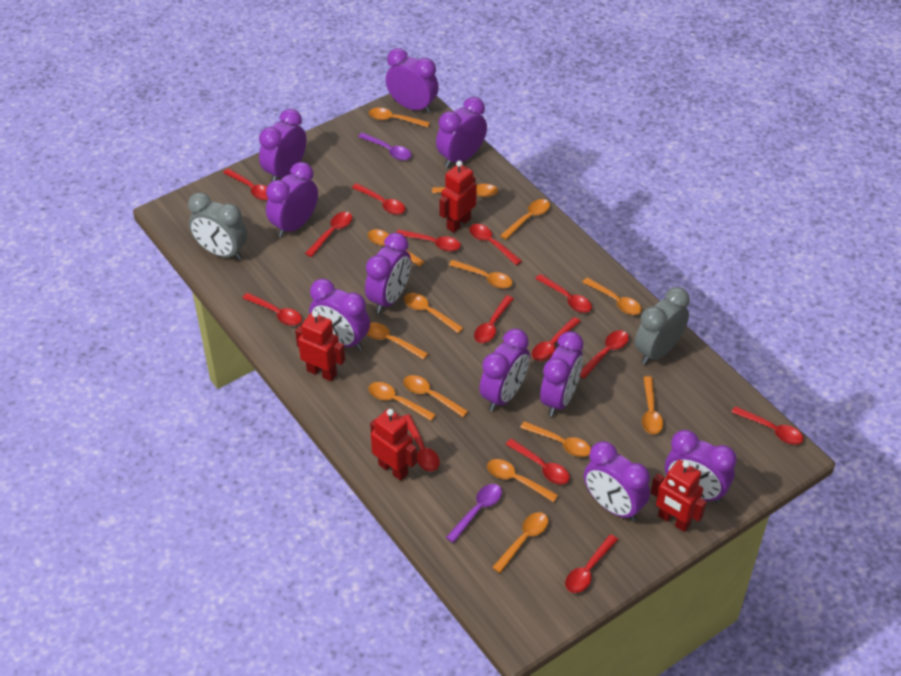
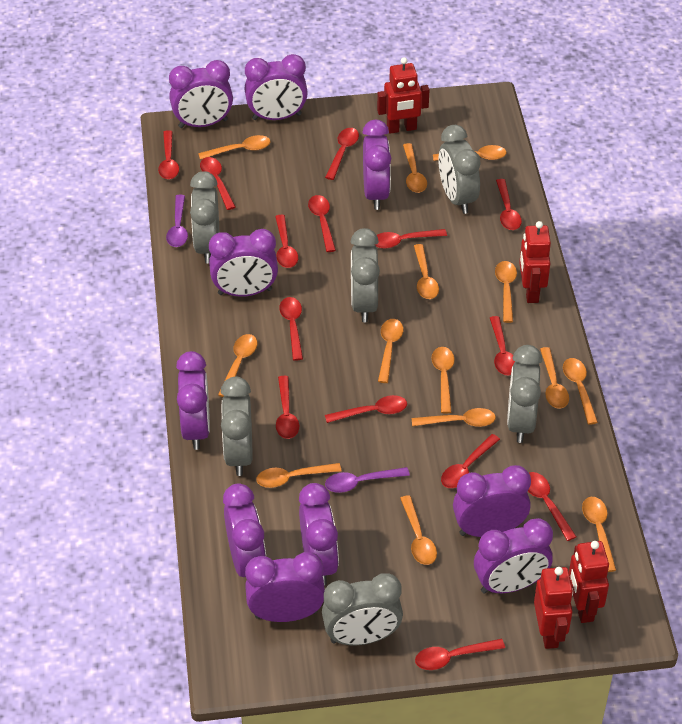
grey clock: 2 -> 6

